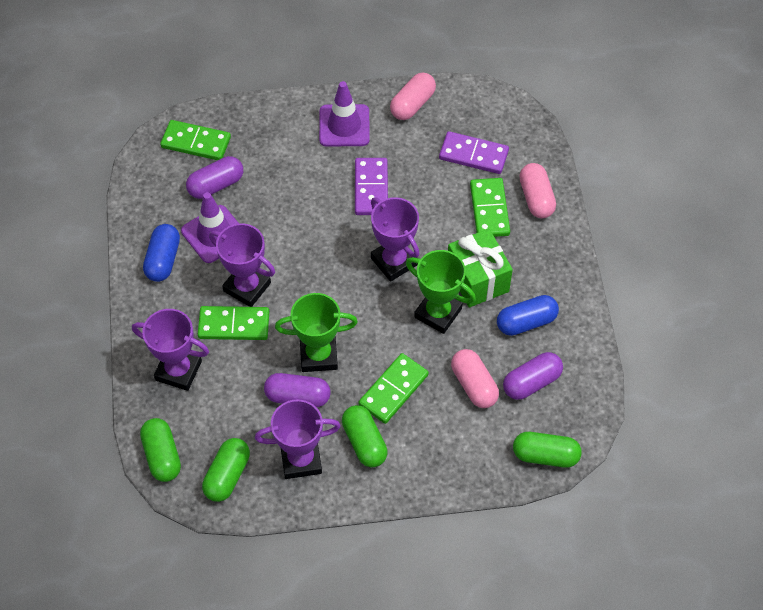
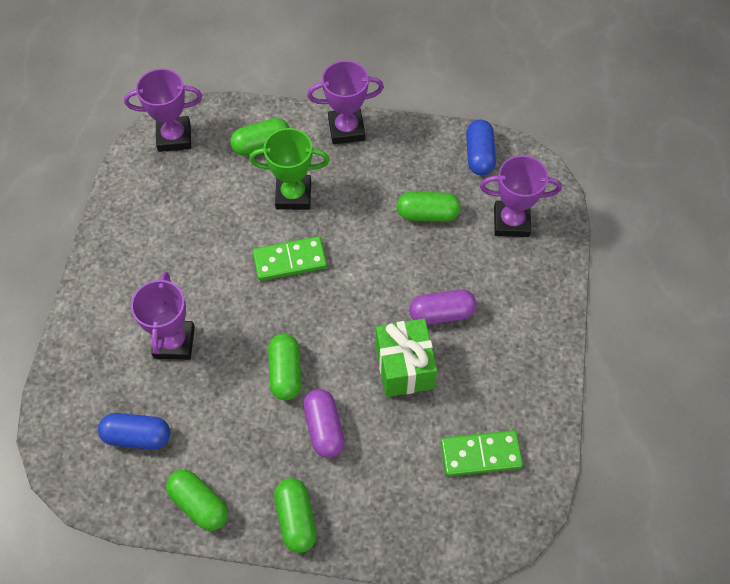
green capsule: 4 -> 5
green domino: 4 -> 2
green trophy: 2 -> 1
pink capsule: 3 -> 0
purple capsule: 3 -> 2
purple domino: 2 -> 0
purple traffic cone: 2 -> 0

